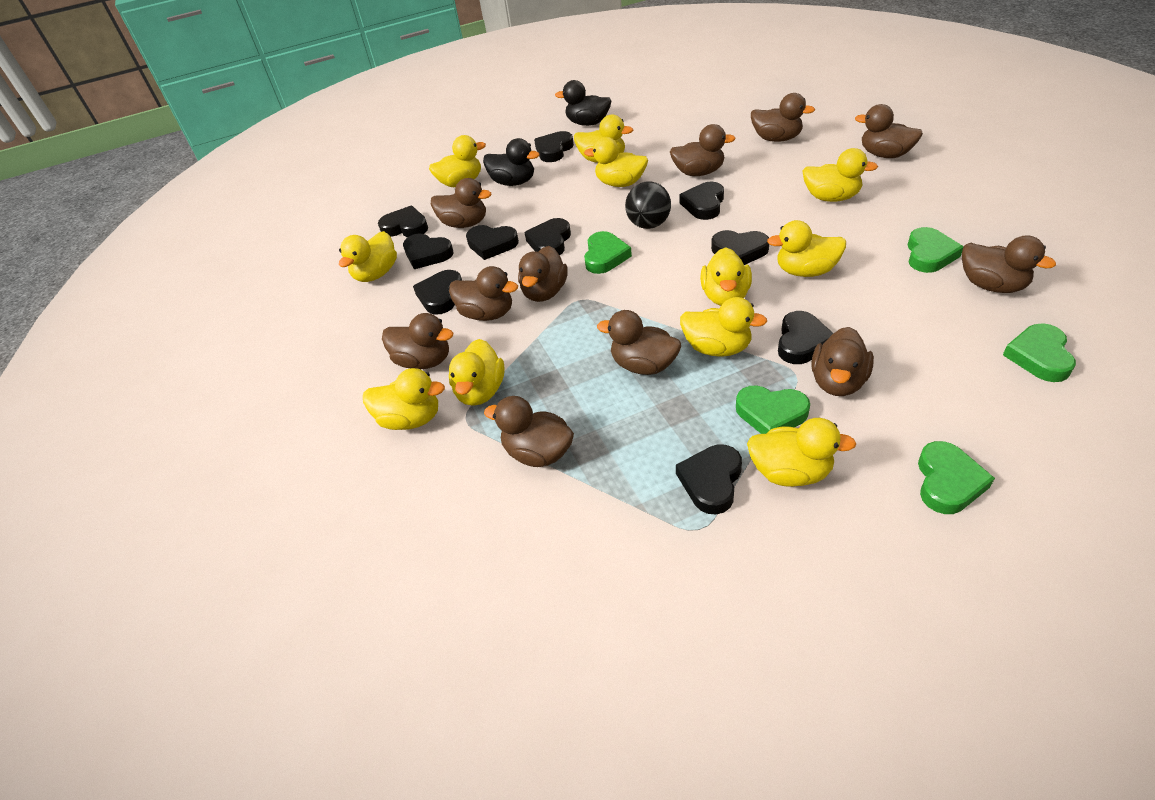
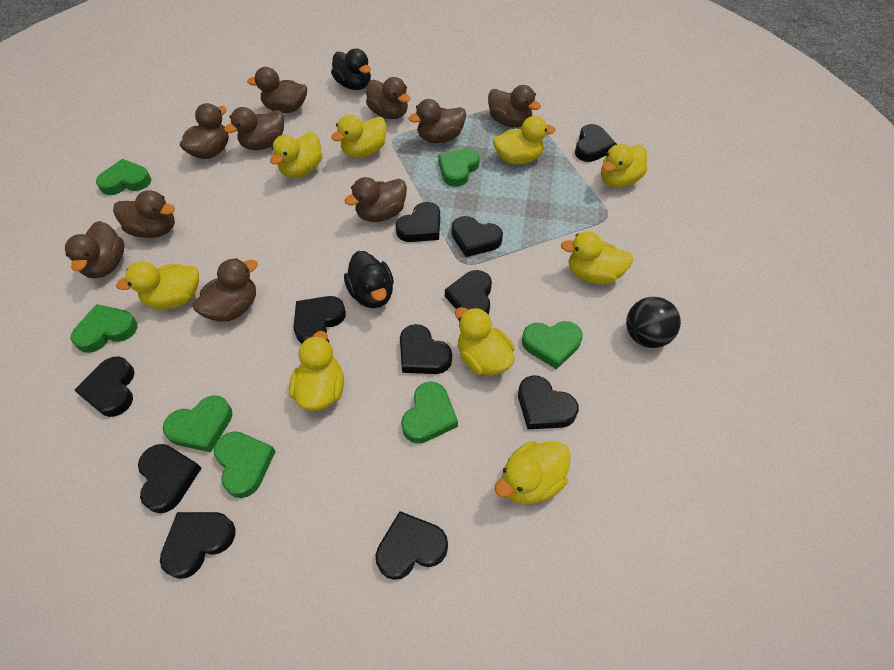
black heart: 10 -> 11
brown duck: 11 -> 10
green heart: 5 -> 7
yellow duck: 11 -> 9

